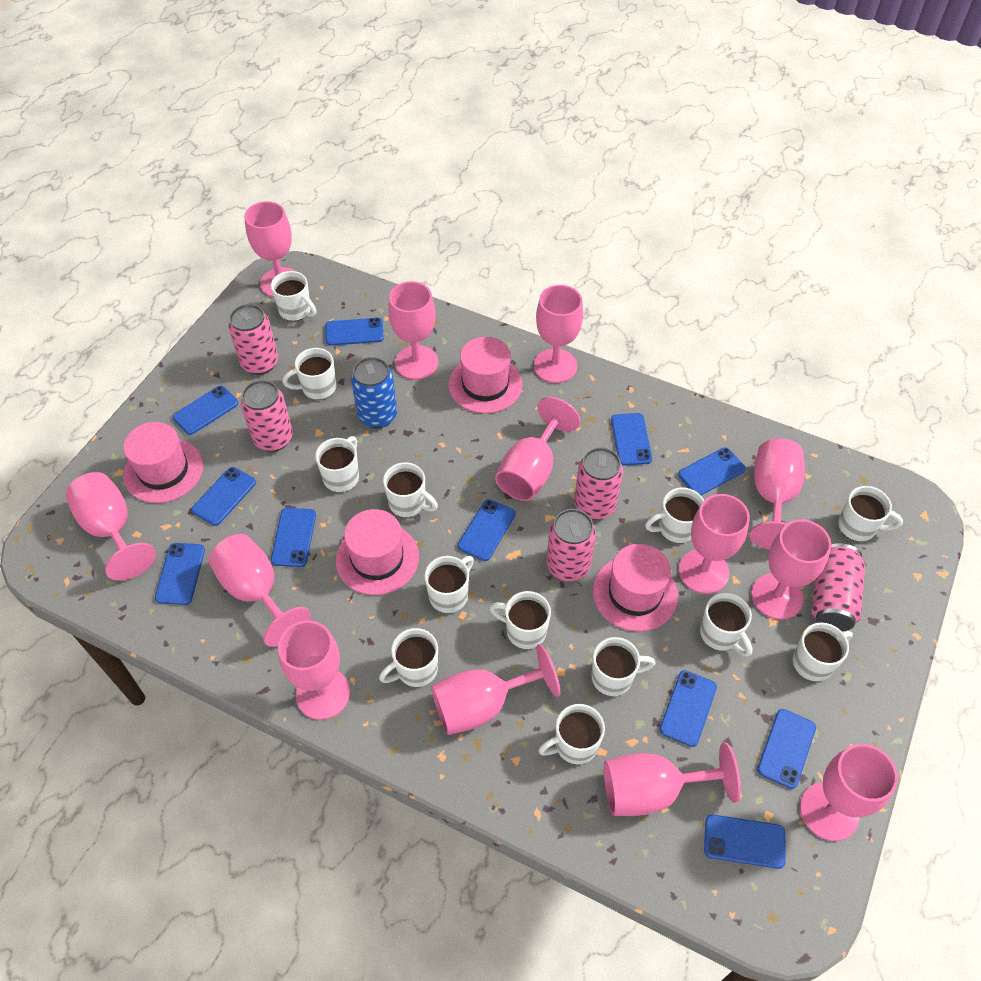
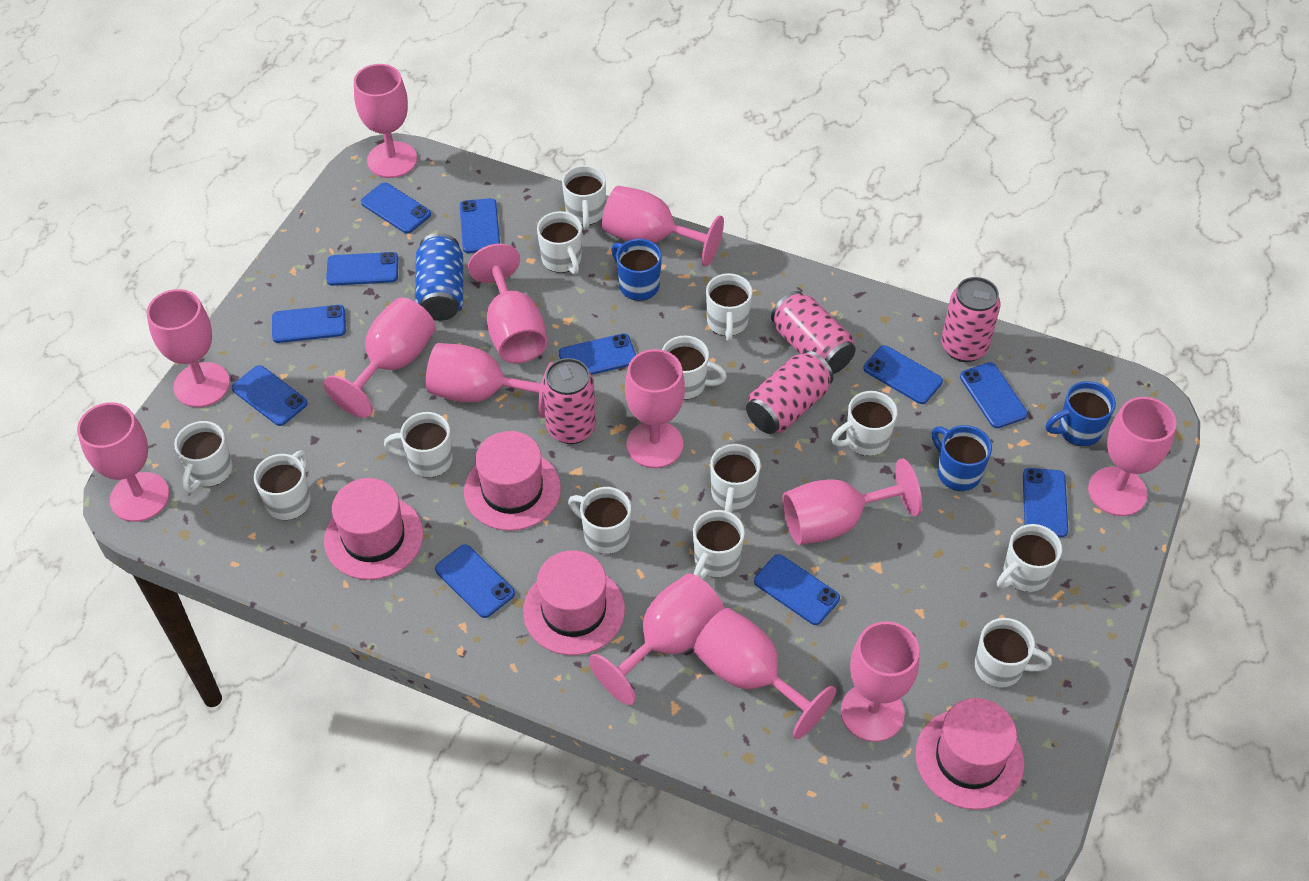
blue mug: 0 -> 3
pink can: 5 -> 4

